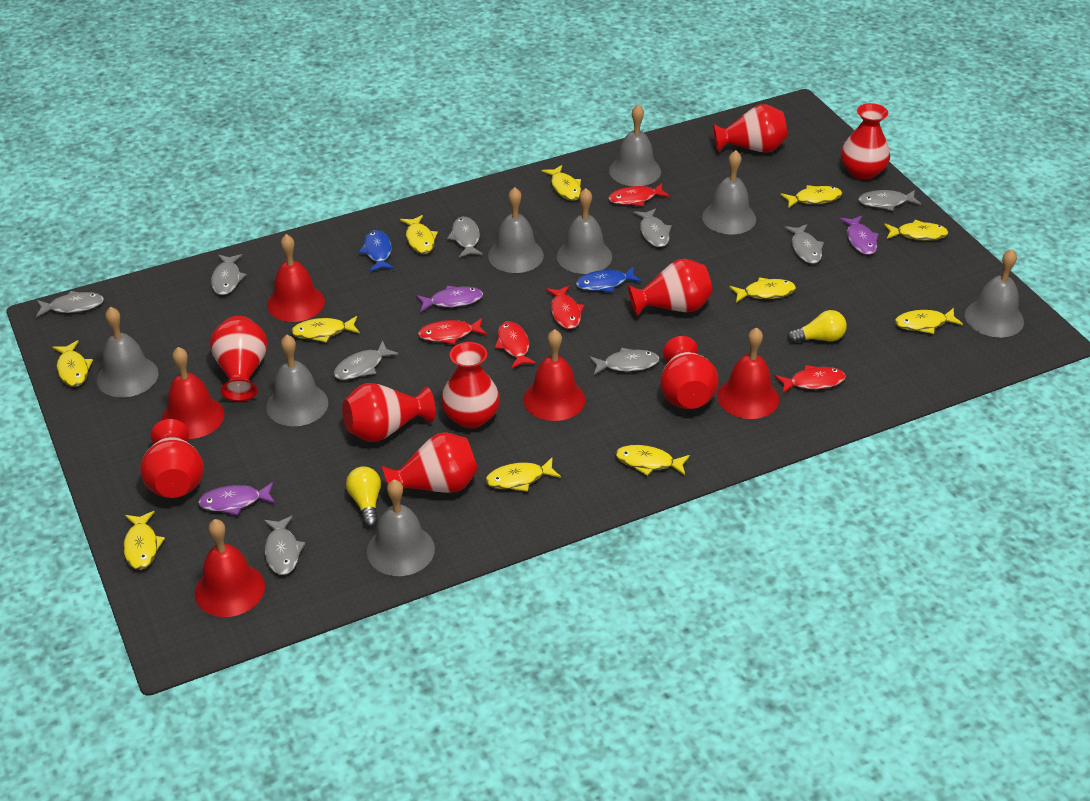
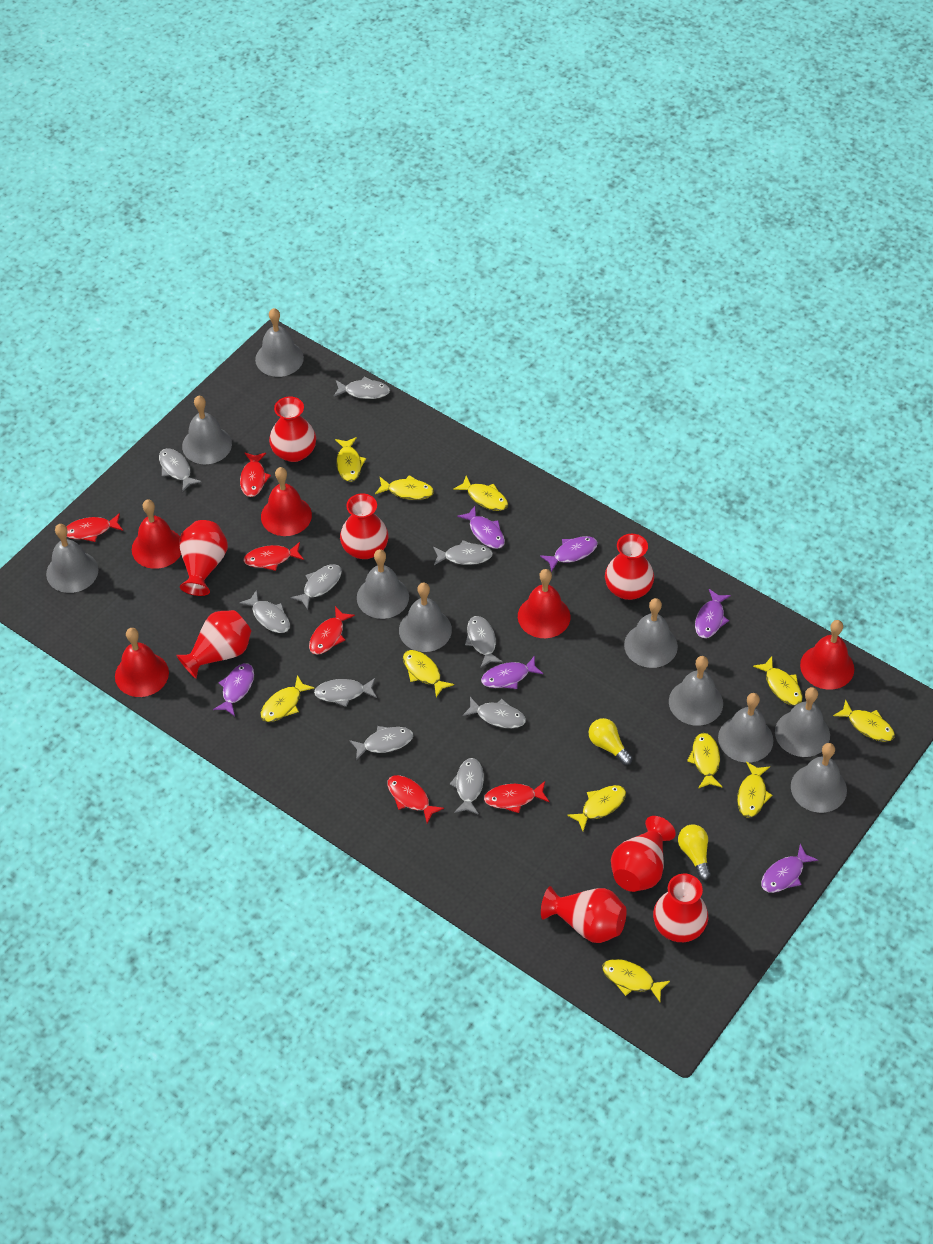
blue fish: 2 -> 0
grey bell: 8 -> 10
grey fish: 9 -> 10
purple fish: 3 -> 6
red fish: 5 -> 6
red vase: 9 -> 8

